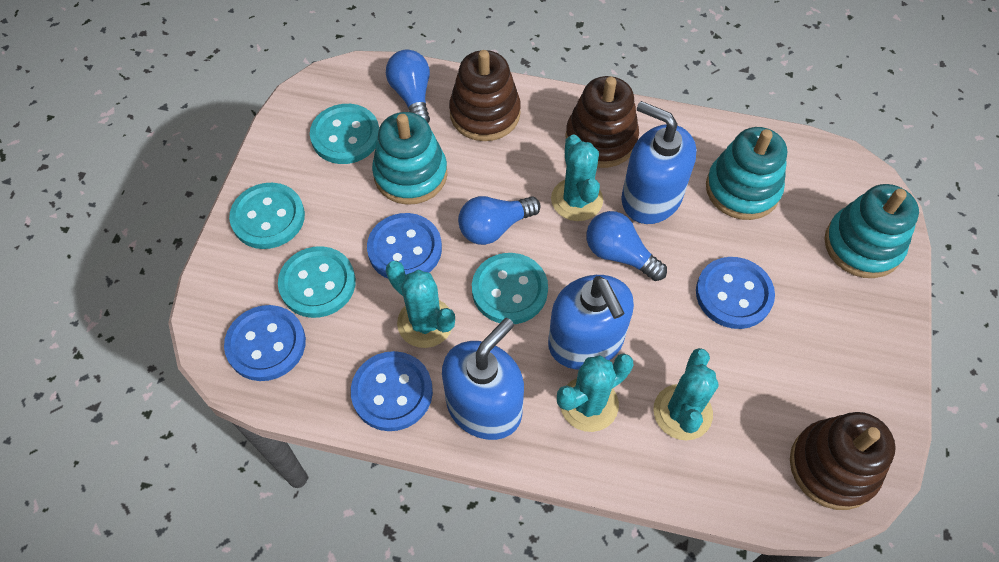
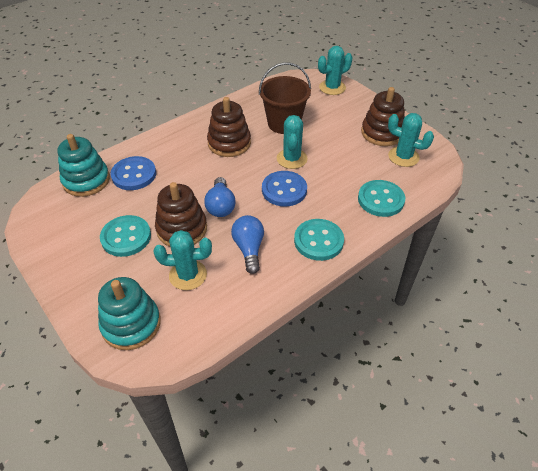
blue button: 4 -> 2
blue light bulb: 3 -> 2
blue soap dispenser: 3 -> 0
brown bucket: 0 -> 1
turquoise button: 4 -> 3
turquoise stacking toy: 3 -> 2

